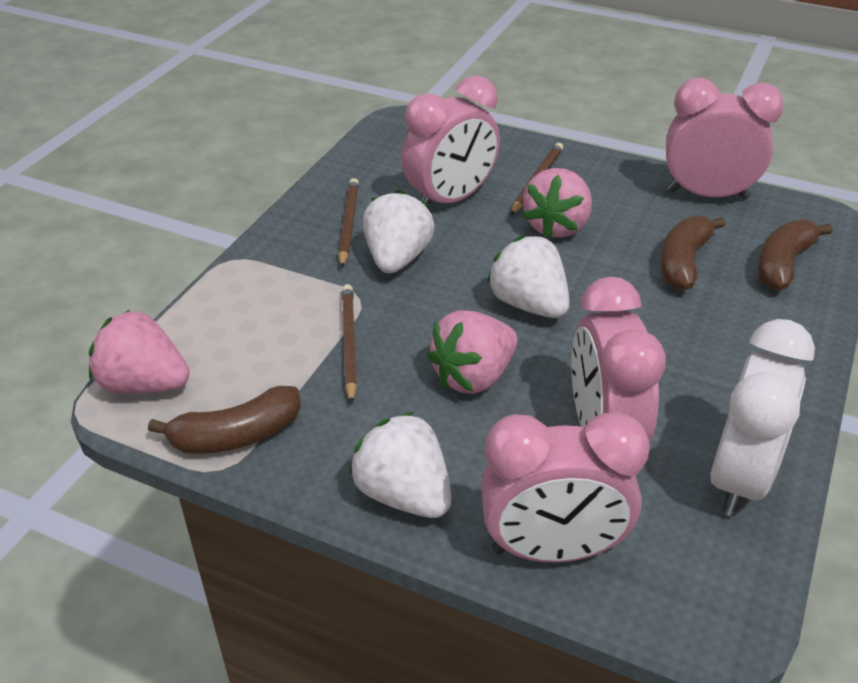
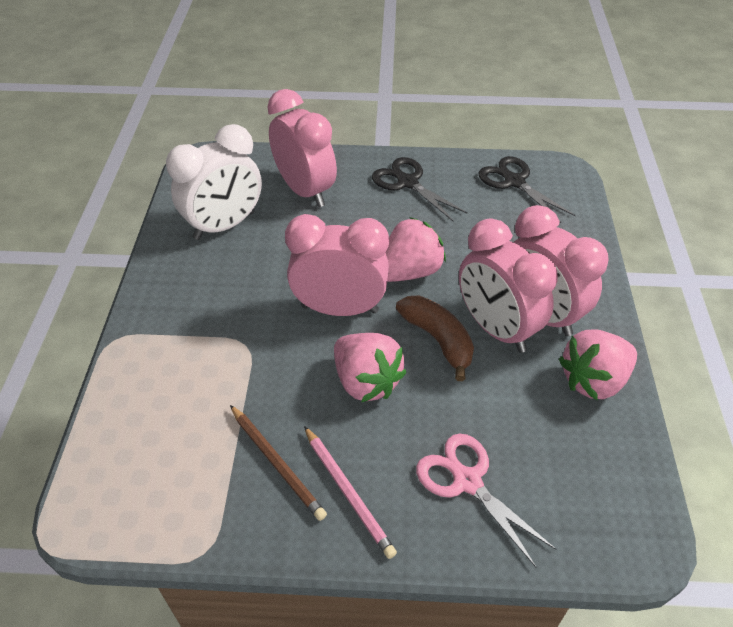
black scissors: 0 -> 2
brown banana: 3 -> 1
brown pencil: 3 -> 1
pink pencil: 0 -> 1
pink scissors: 0 -> 1
white strawberry: 3 -> 0

